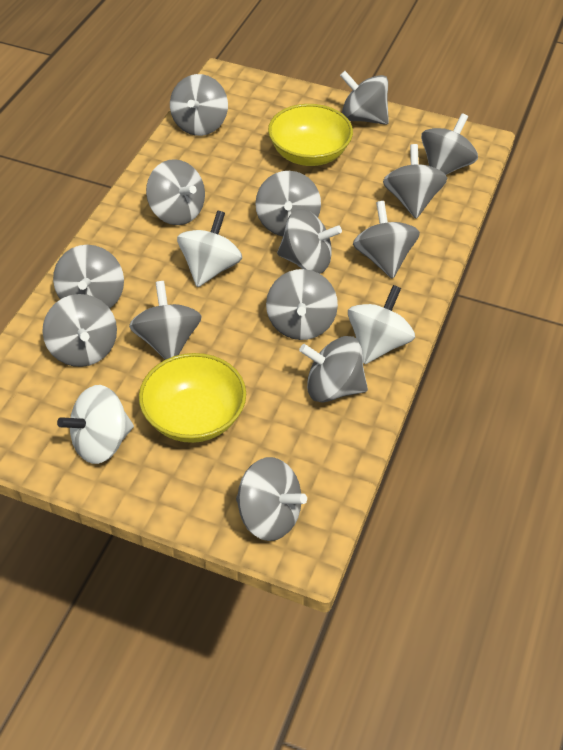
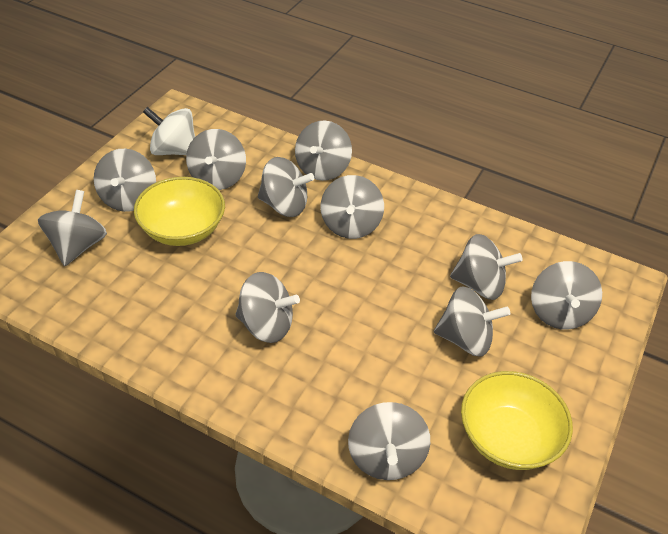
grey spinning top: 14 -> 11
white spinning top: 3 -> 1

